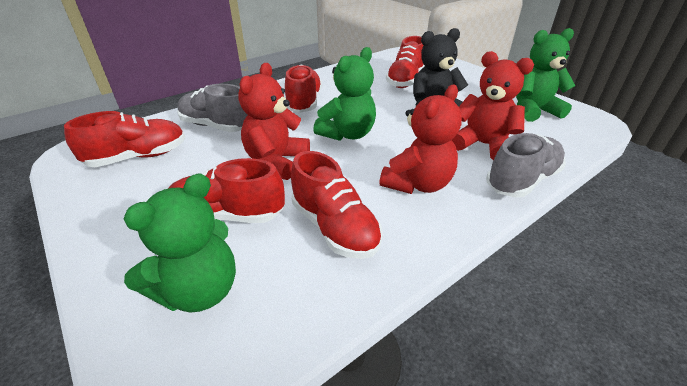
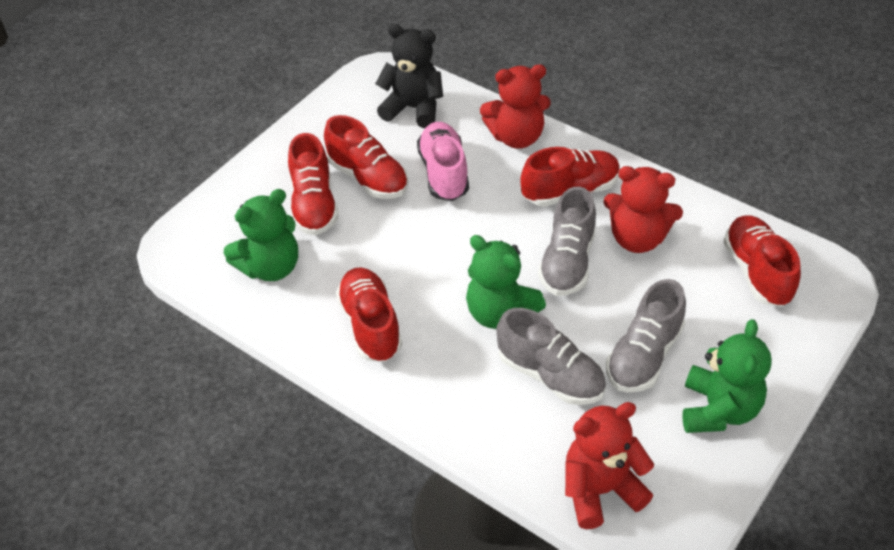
grey shoe: 2 -> 3
pink shoe: 0 -> 1

